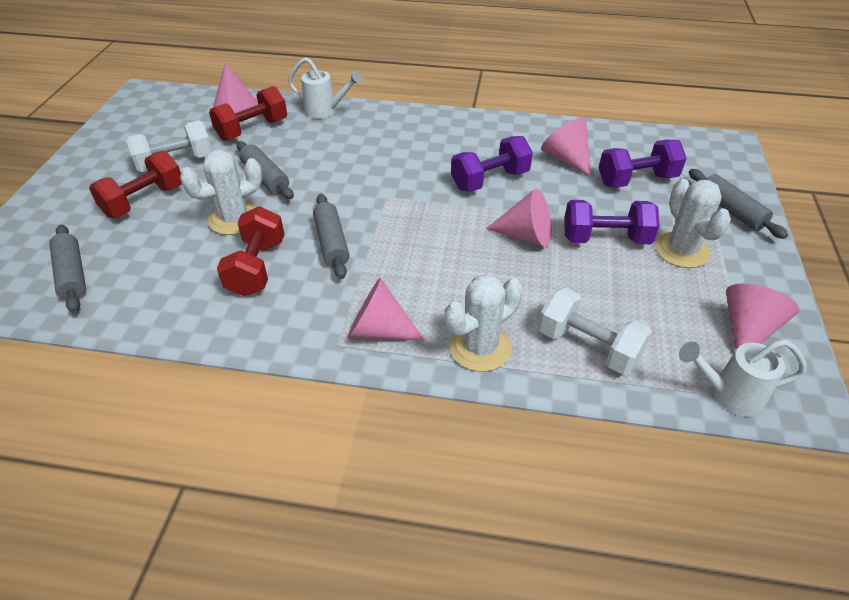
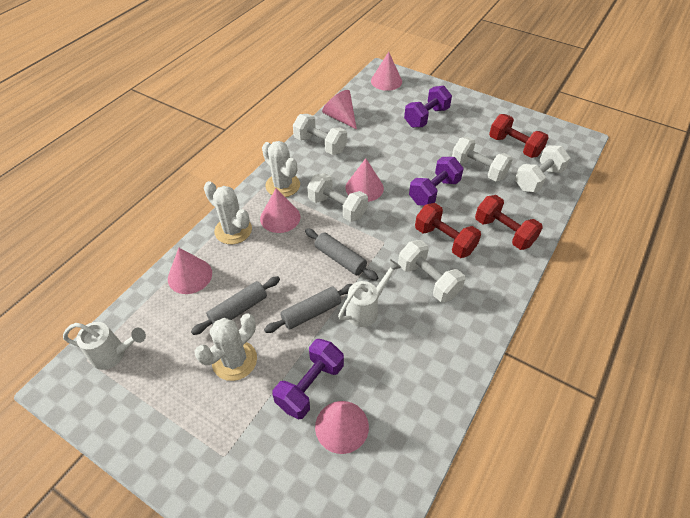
grey rolling pin: 4 -> 3
pink cone: 5 -> 6
white dumbbell: 2 -> 5

